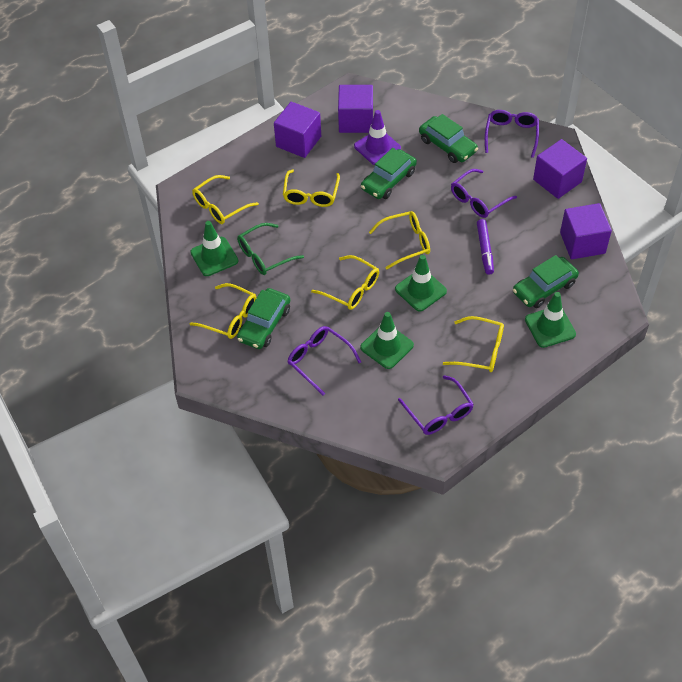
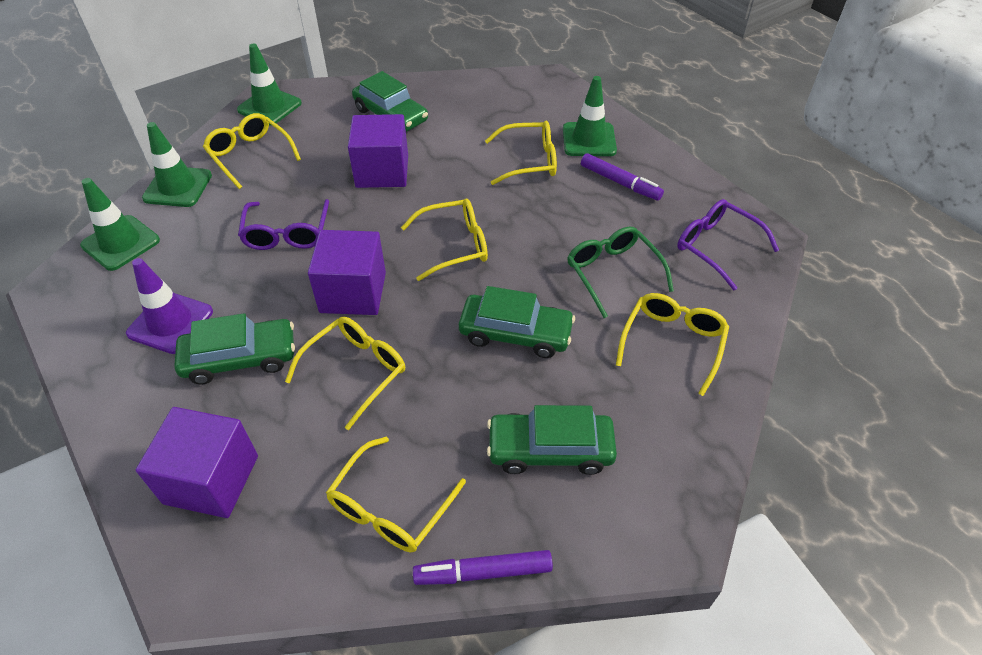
purple cube: 4 -> 3
purple glasses: 4 -> 2
purple marker: 1 -> 2

